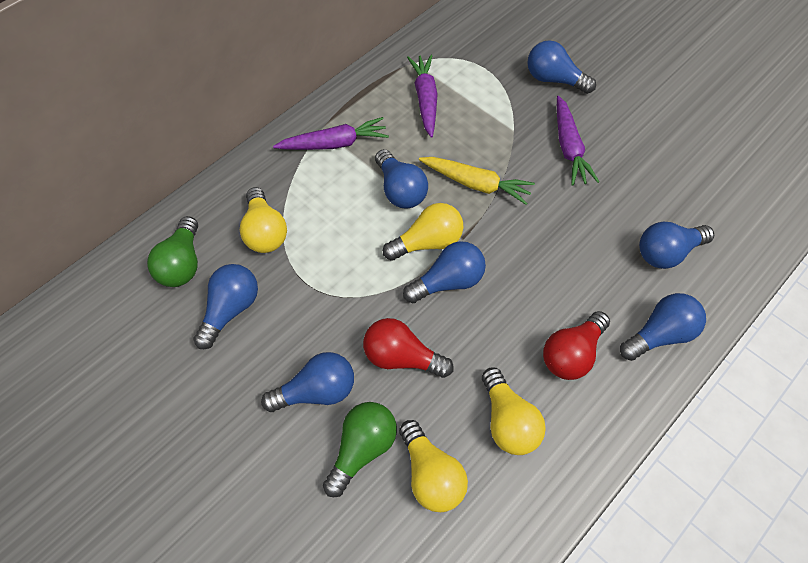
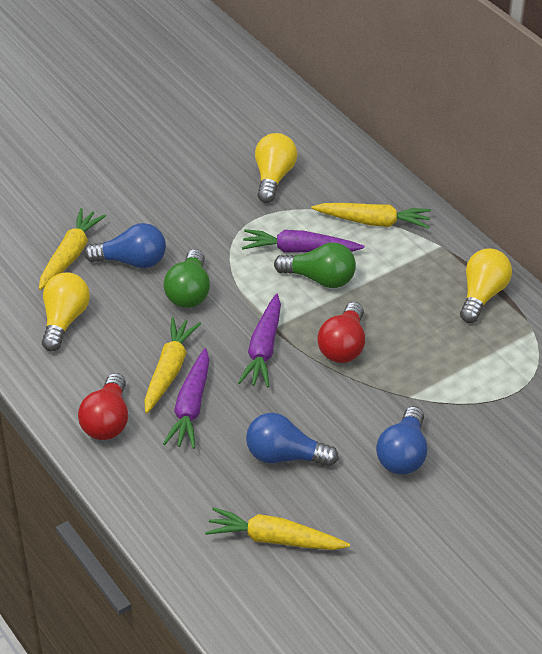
blue light bulb: 7 -> 3
yellow carrot: 1 -> 4
yellow light bulb: 4 -> 3

